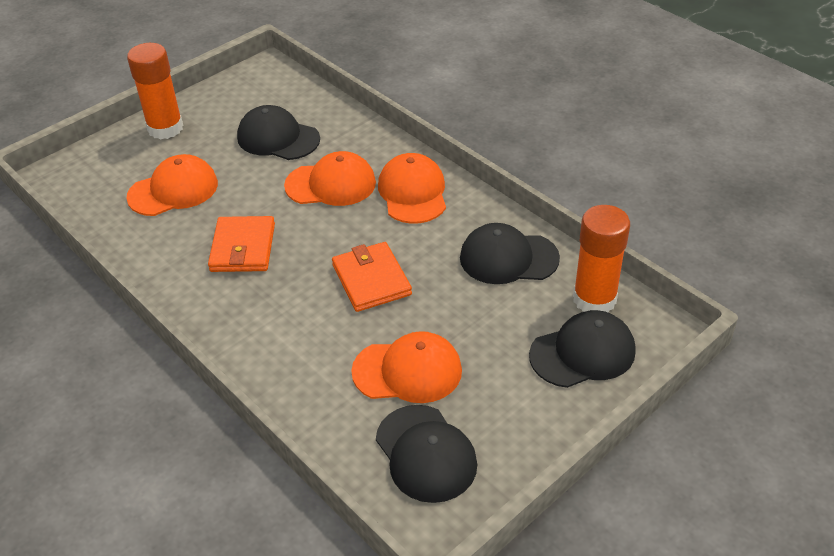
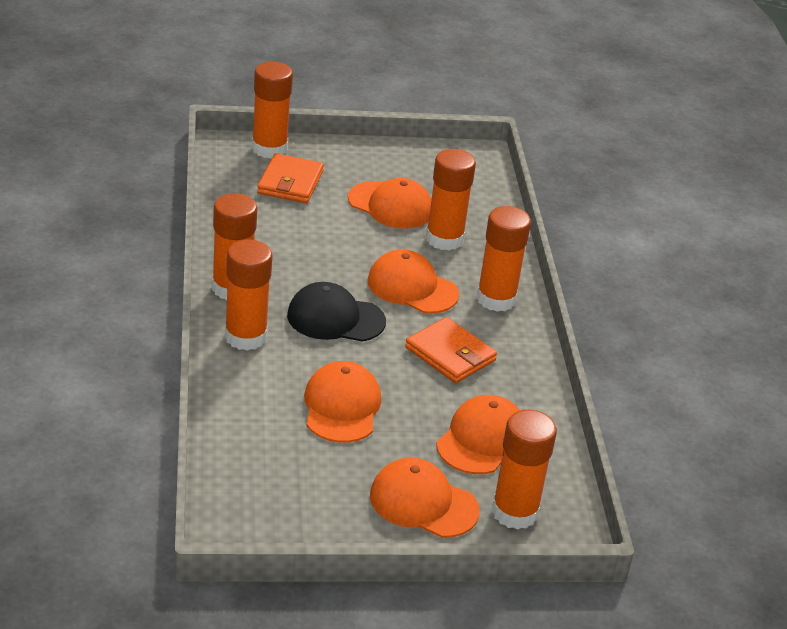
black cap: 4 -> 1
orange cap: 4 -> 5
orange glue stick: 2 -> 6

